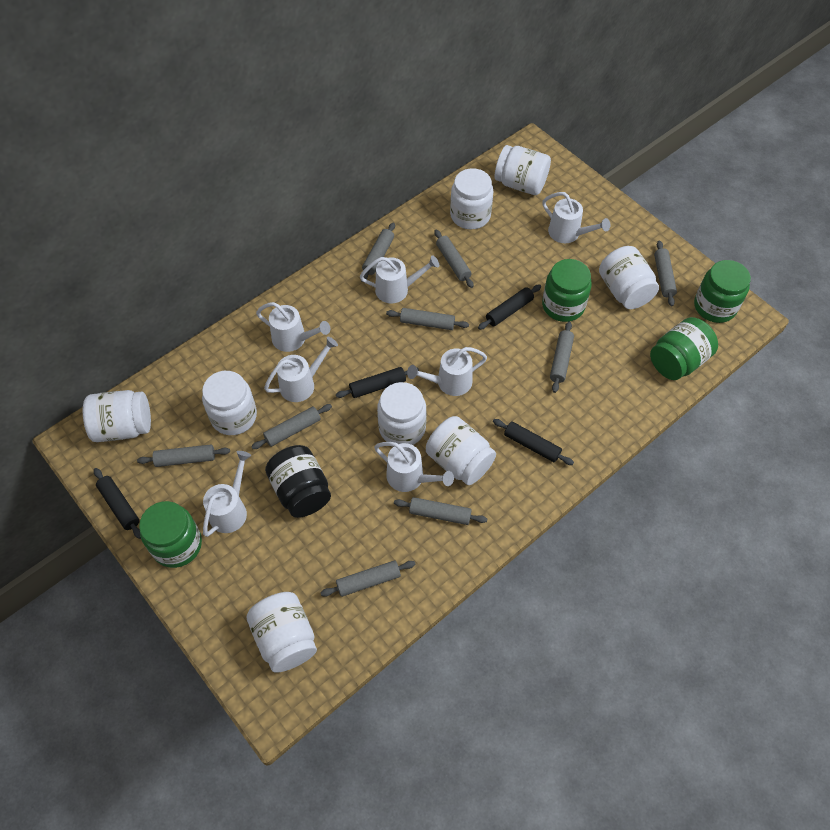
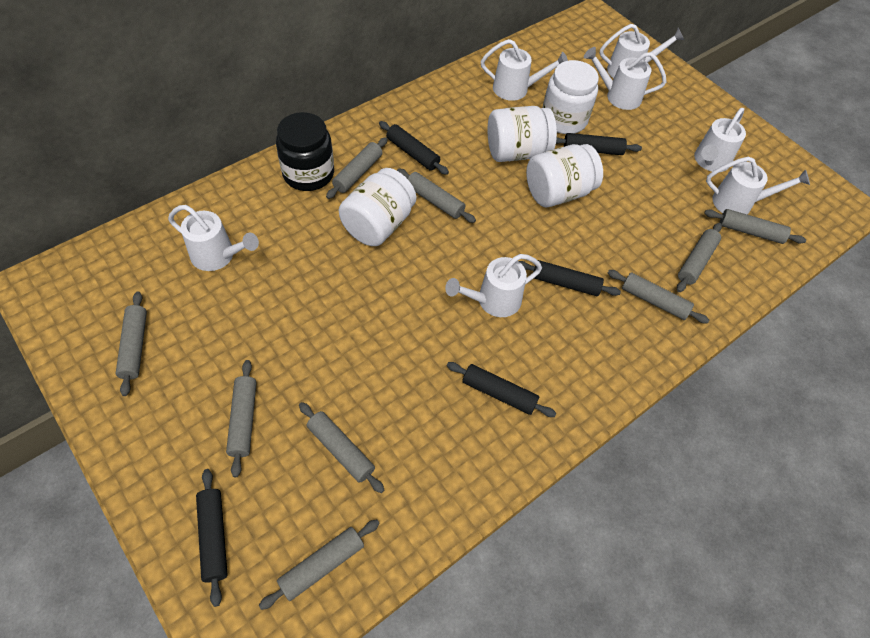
black rolling pin: 4 -> 5
green jar: 4 -> 0
white jar: 8 -> 4

